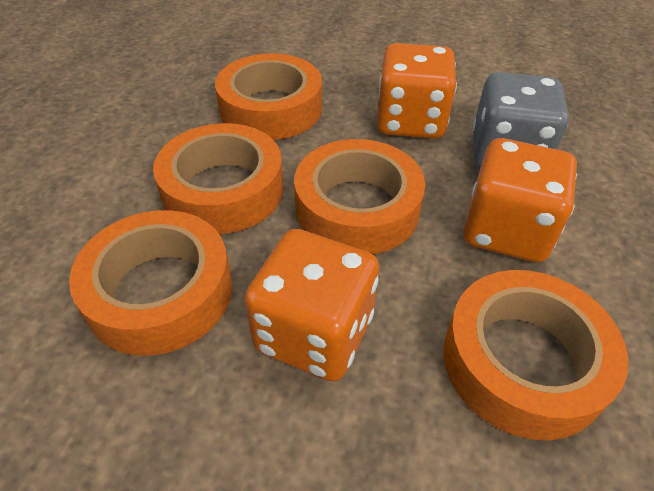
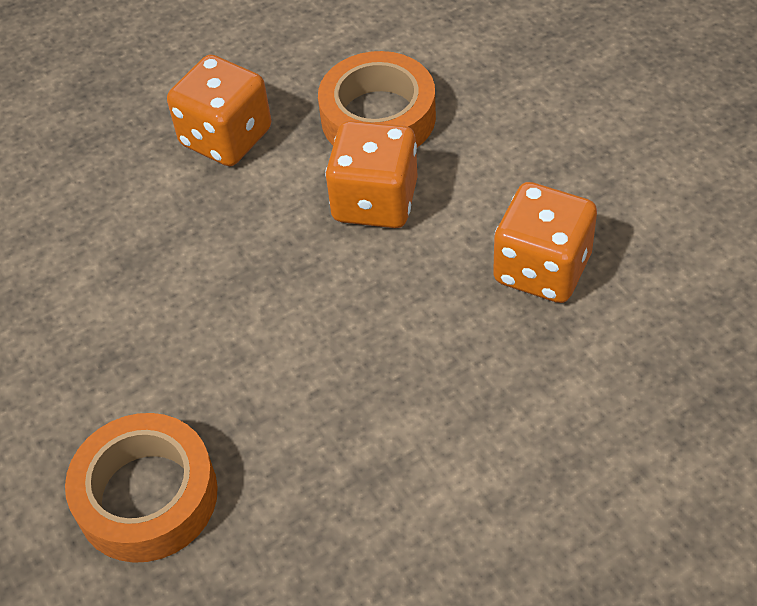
grey dice: 1 -> 0
orange tape: 5 -> 2

